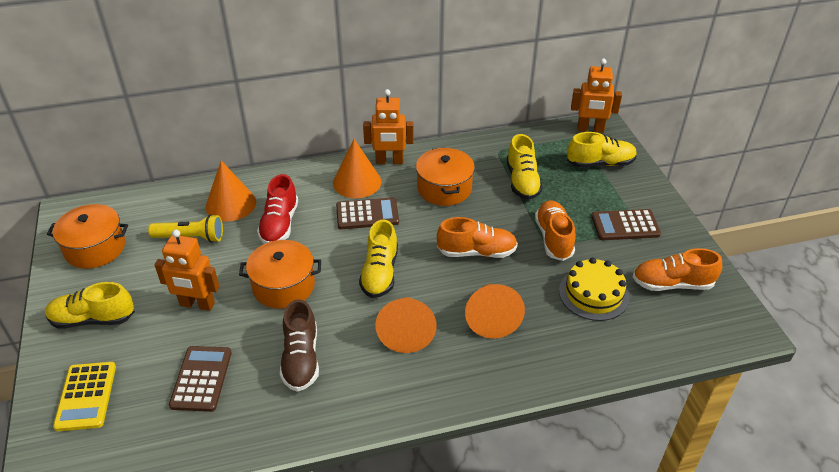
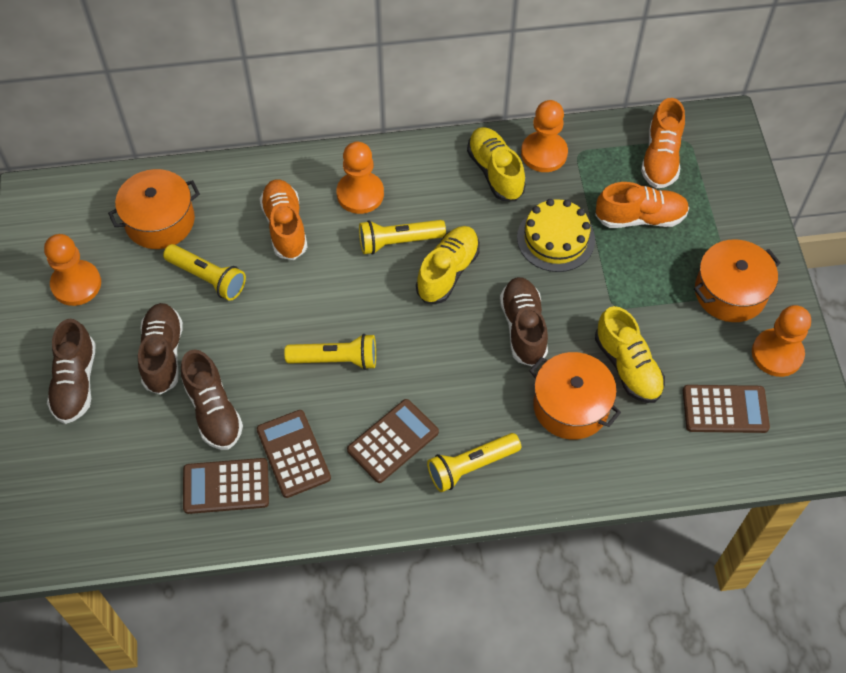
brown calculator: 3 -> 4
brown shoe: 1 -> 4
orange cone: 4 -> 0
orange pawn: 0 -> 4
orange robot: 3 -> 0
red shoe: 1 -> 0
yellow calculator: 1 -> 0
yellow flashlight: 1 -> 4
yellow shoe: 4 -> 3

